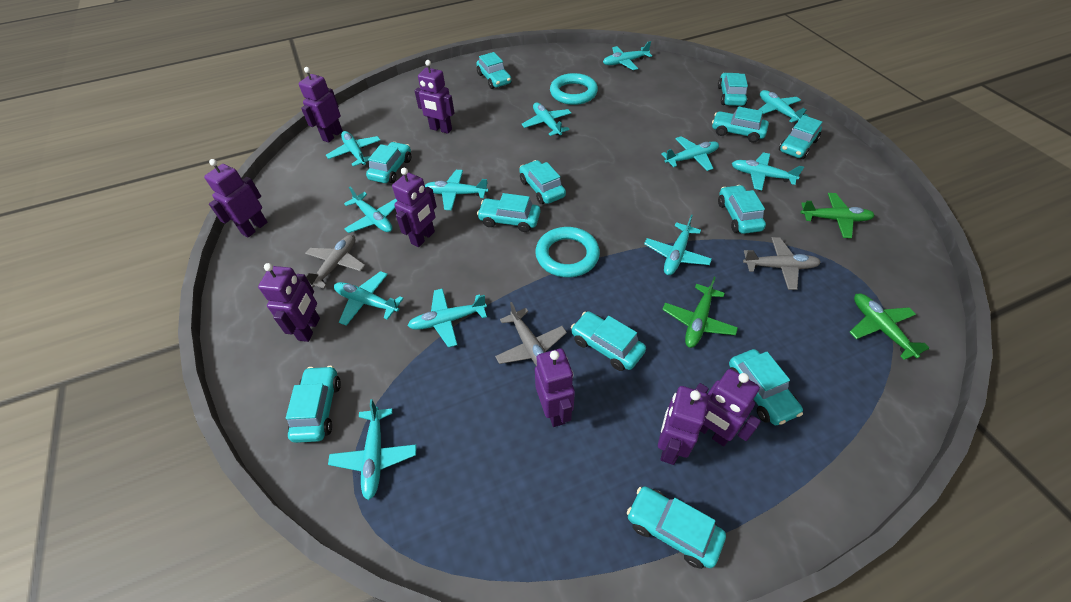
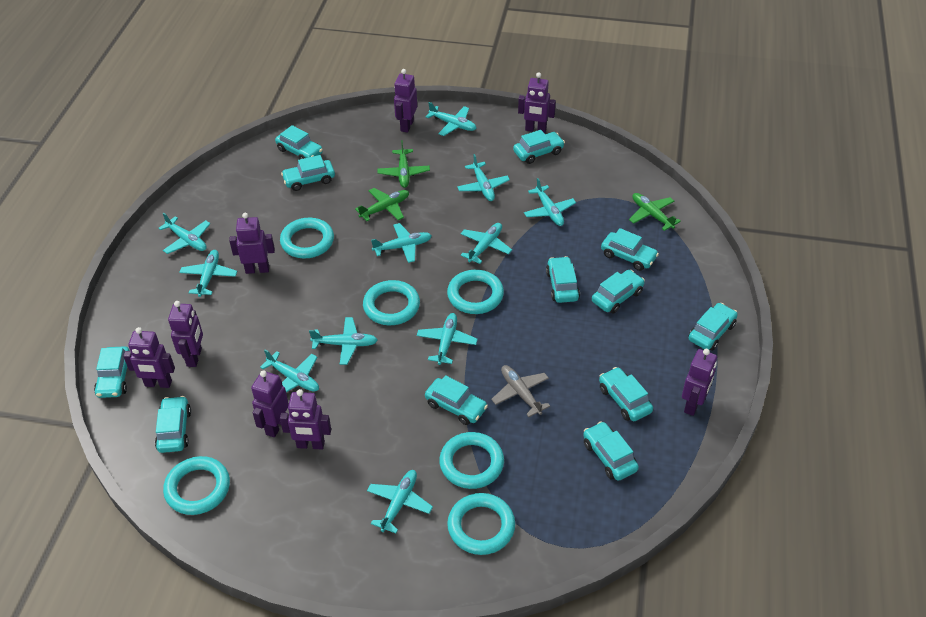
grey plane: 3 -> 1
turquoise plane: 12 -> 11
turquoise ring: 2 -> 6

